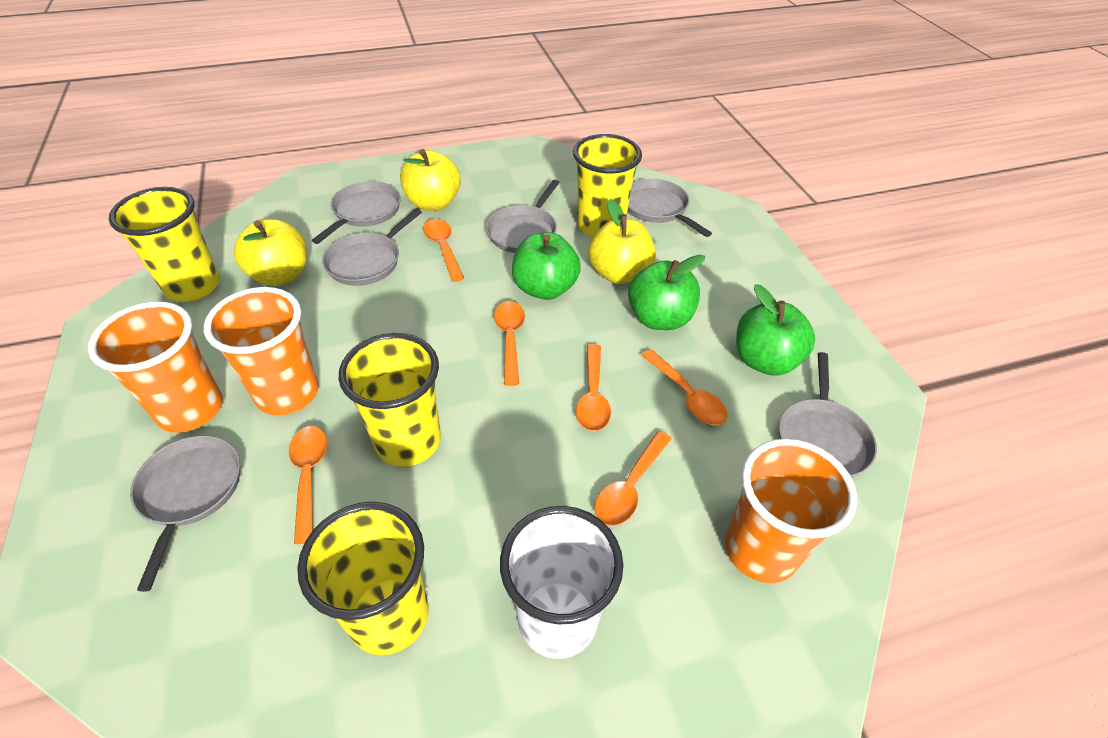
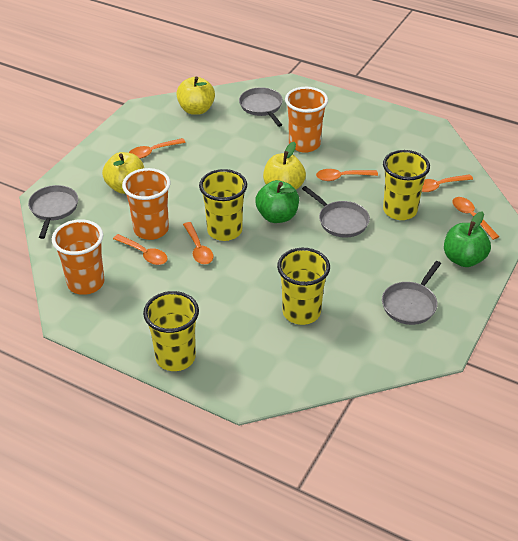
green apple: 3 -> 2
grey pan: 6 -> 4
white cup: 1 -> 0

